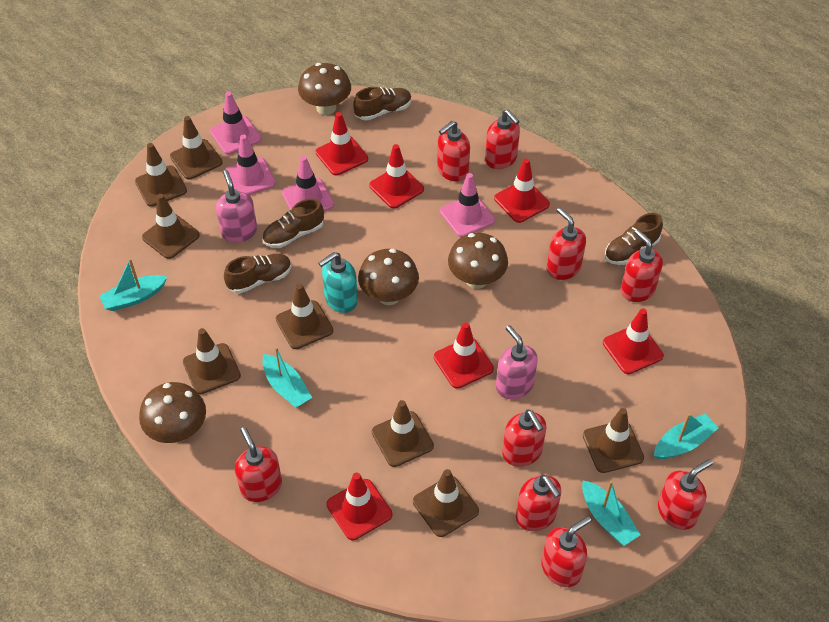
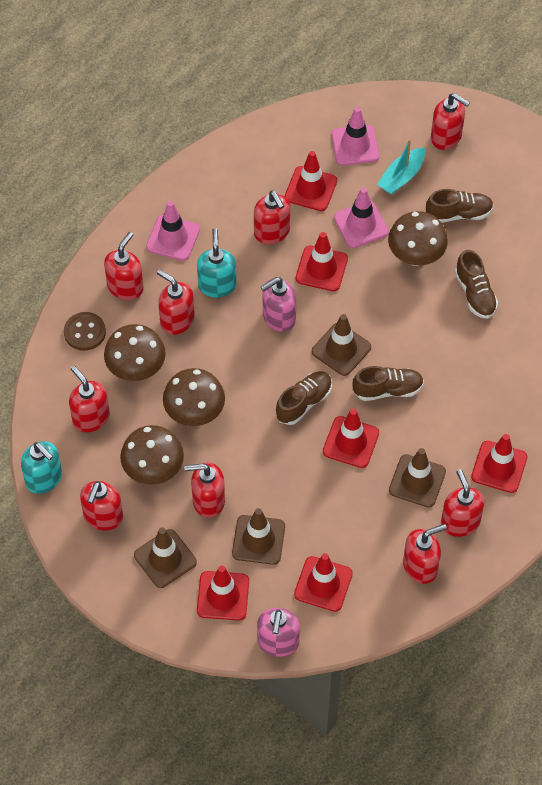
brown button: 0 -> 1
brown traffic cone: 8 -> 4
pink traffic cone: 4 -> 3
turquoise boat: 4 -> 1
turquoise soap dispenser: 1 -> 2

